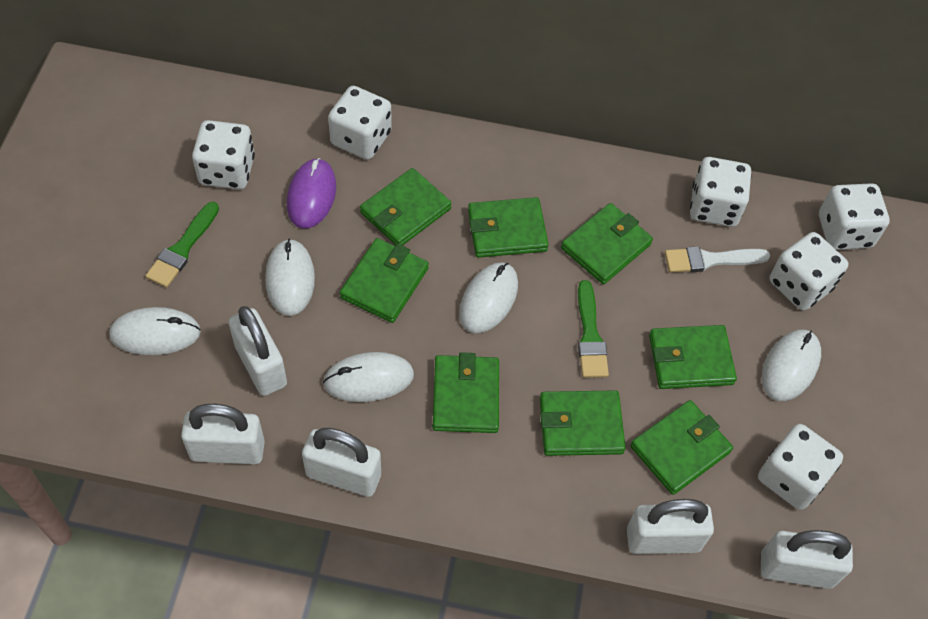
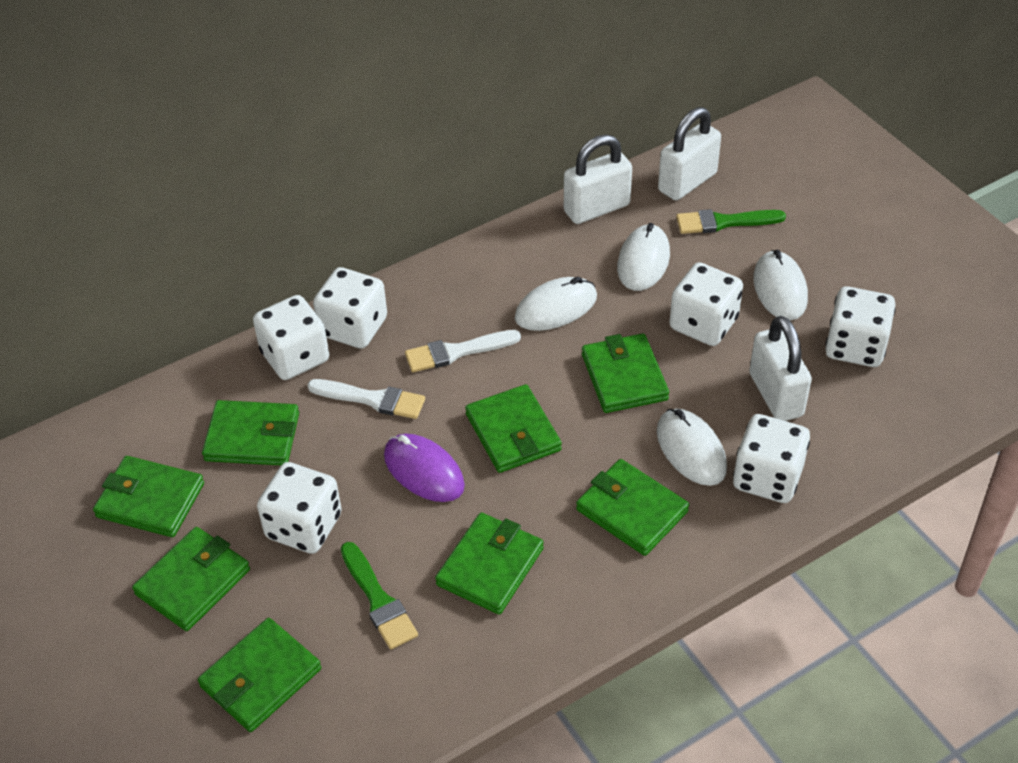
white brush: 1 -> 2
white mouse: 5 -> 4
white padlock: 5 -> 3

